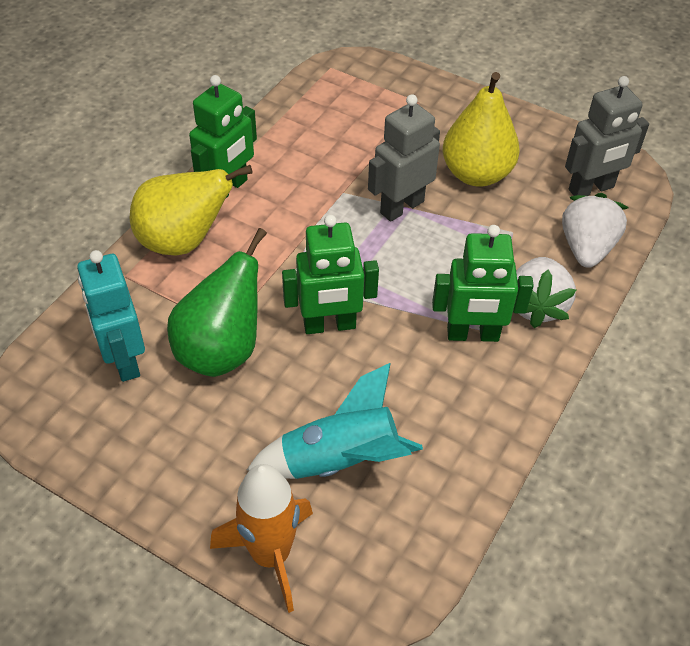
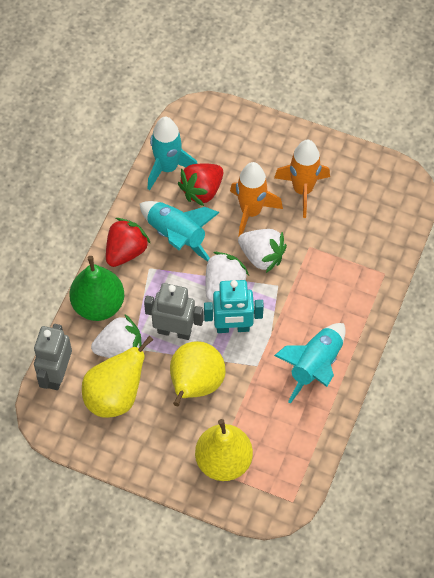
green robot: 3 -> 0
orange rocket: 1 -> 2
red strawberry: 0 -> 2
turquoise rocket: 1 -> 3
white strawberry: 2 -> 3
yellow pear: 2 -> 3

